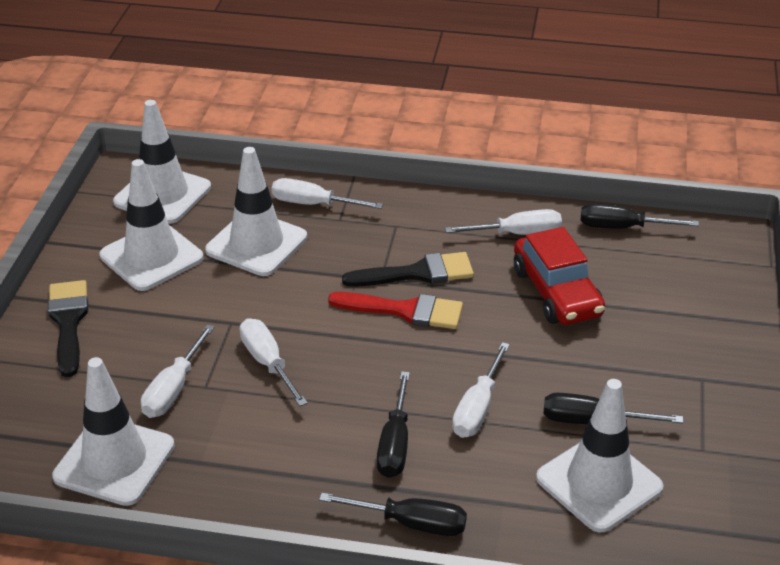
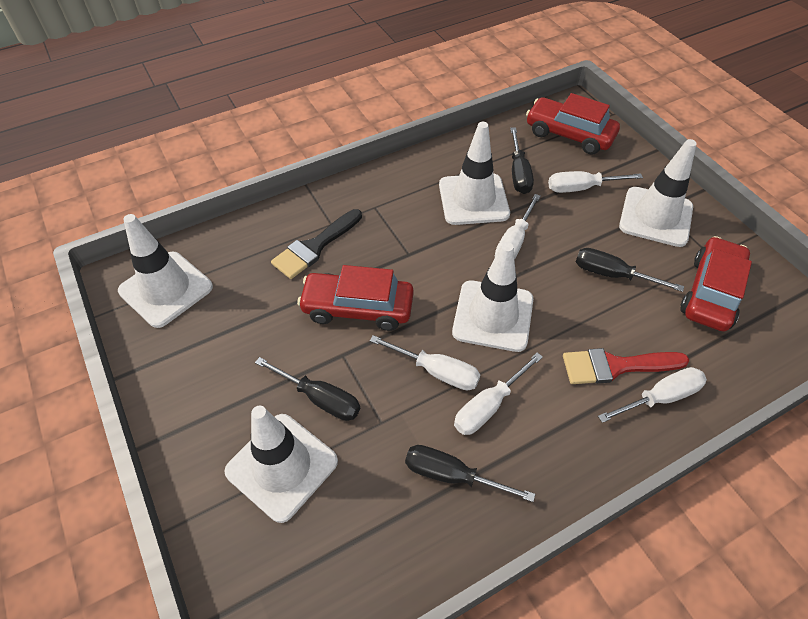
black brush: 2 -> 1
red car: 1 -> 3

